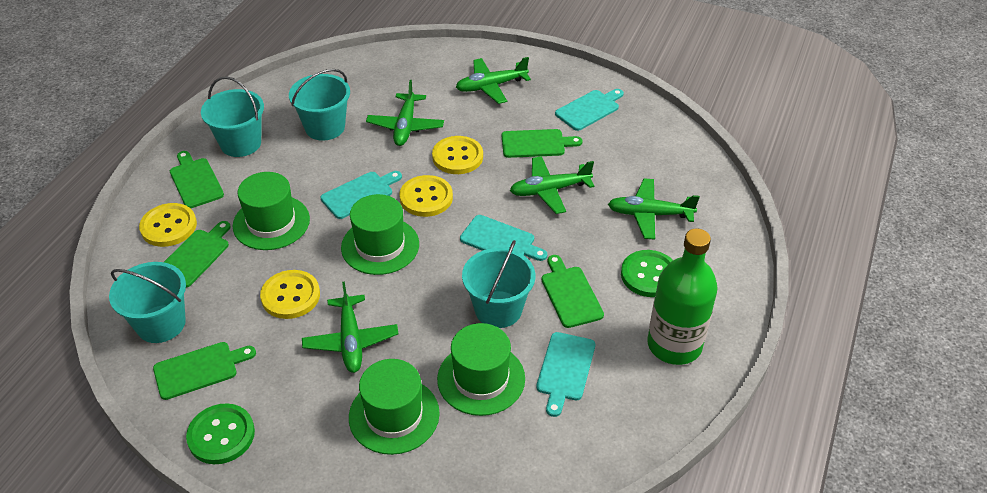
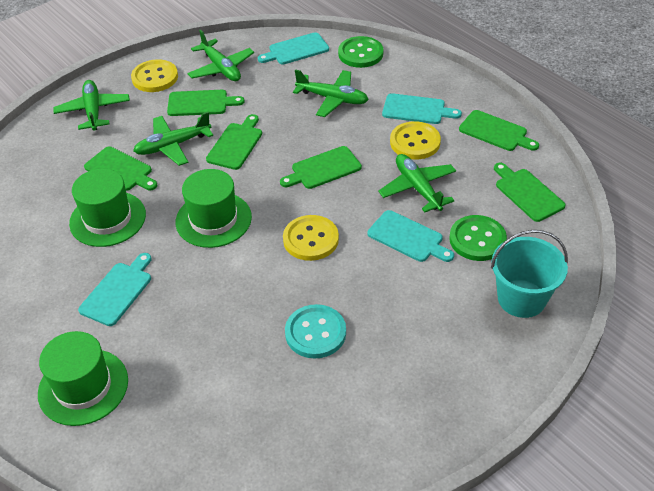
green bottle: 1 -> 0
green cutting board: 5 -> 6
green hat: 4 -> 3
turquoise bucket: 4 -> 1
turquoise button: 0 -> 1
yellow button: 4 -> 3

